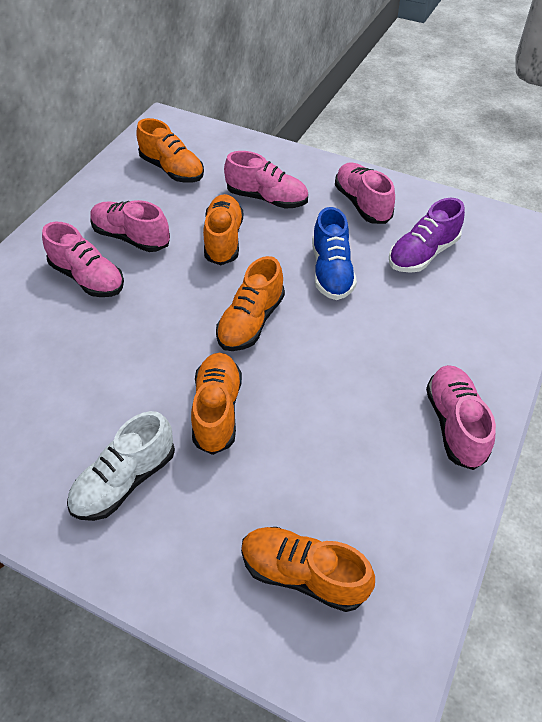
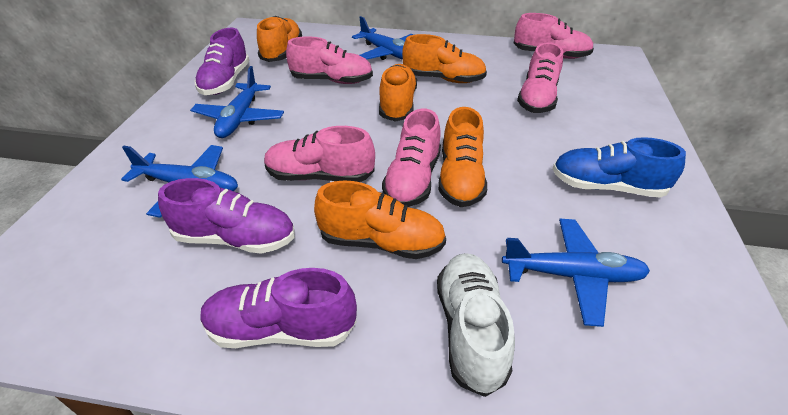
blue plane: 0 -> 4
purple shoe: 1 -> 3

